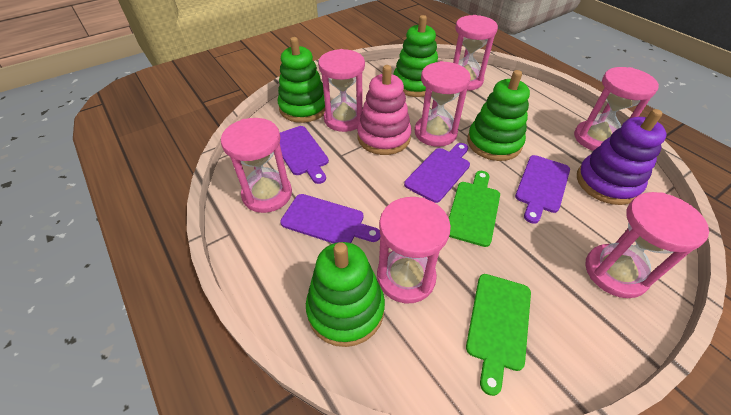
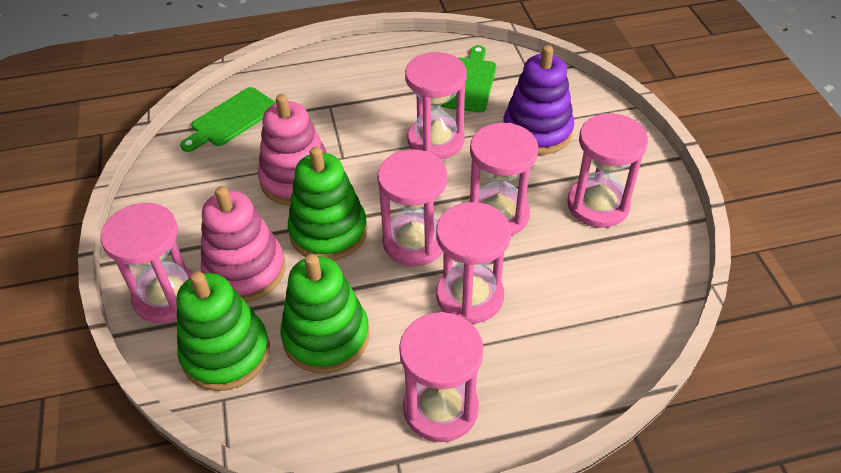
green stacking toy: 4 -> 3
pink stacking toy: 1 -> 2
purple cutting board: 4 -> 0

